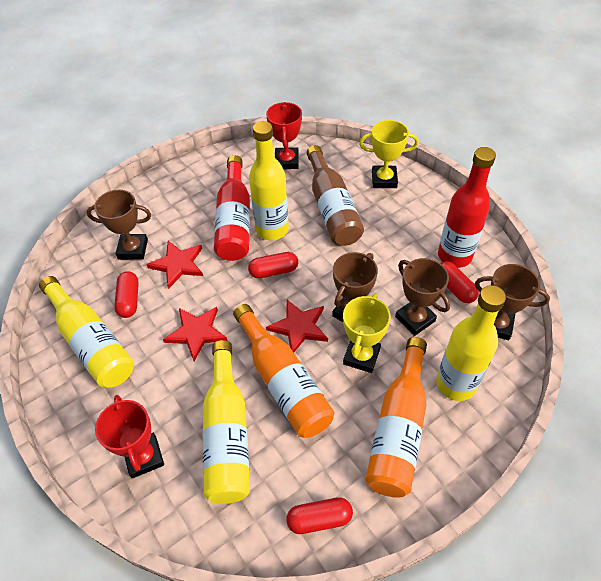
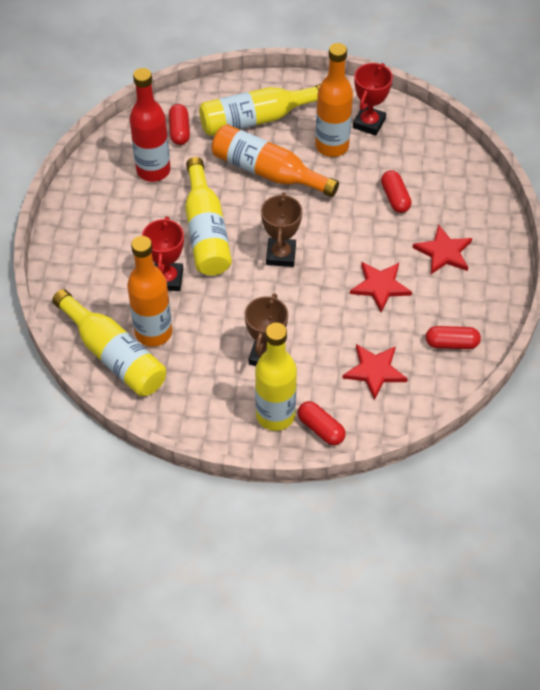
brown bottle: 1 -> 0
brown trophy: 4 -> 2
orange bottle: 2 -> 3
red bottle: 2 -> 1
yellow trophy: 2 -> 0

